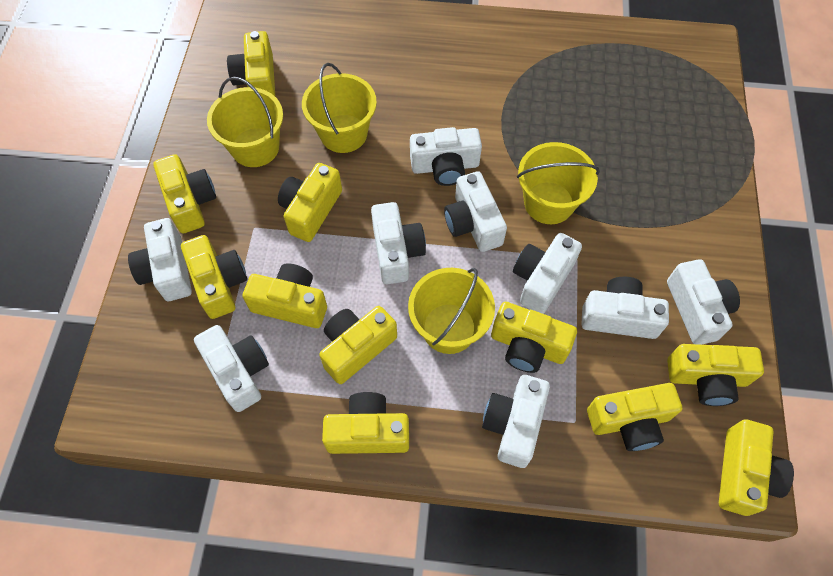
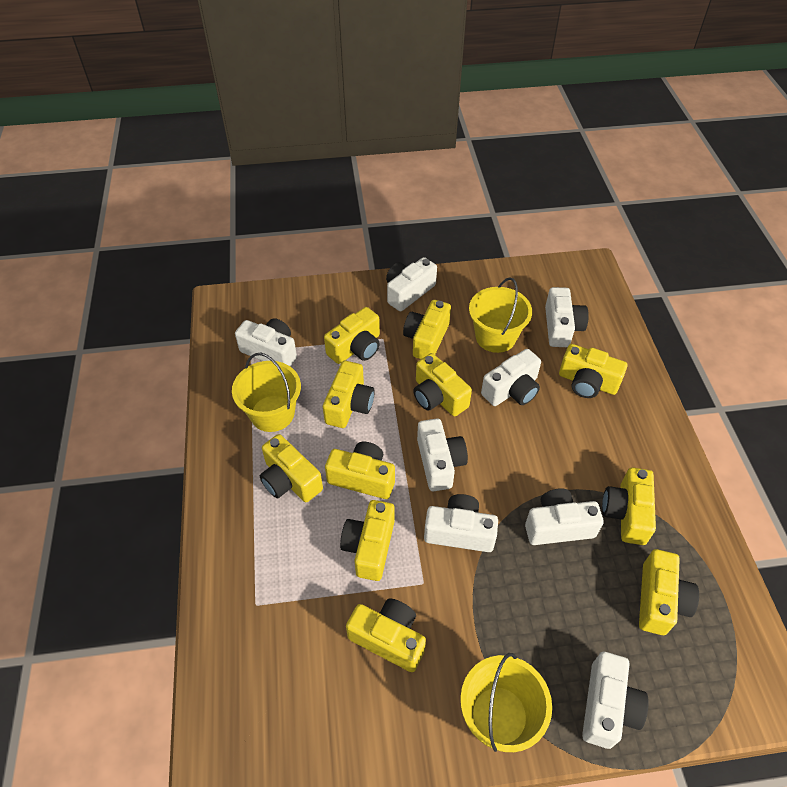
white camera: 9 -> 8
yellow bucket: 4 -> 3

